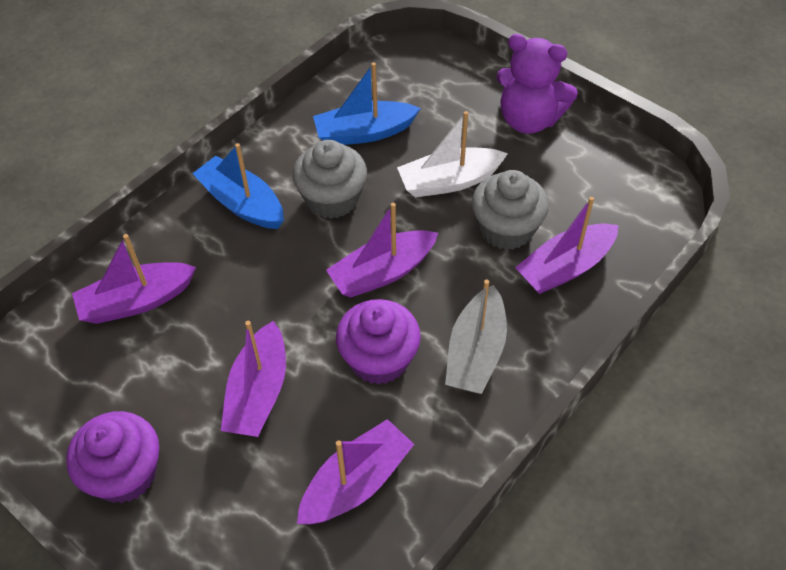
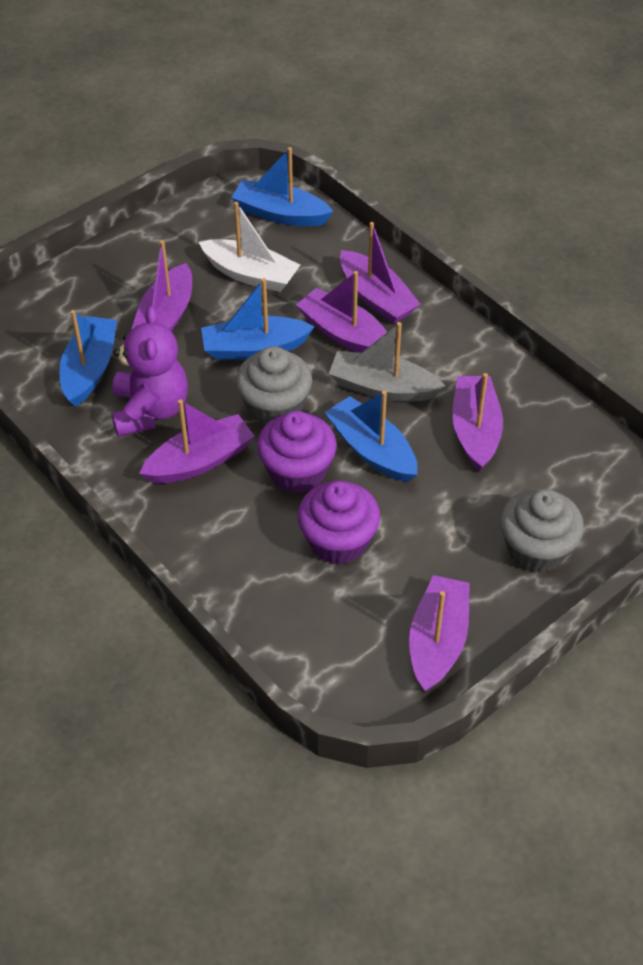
blue boat: 2 -> 4
purple boat: 5 -> 6

